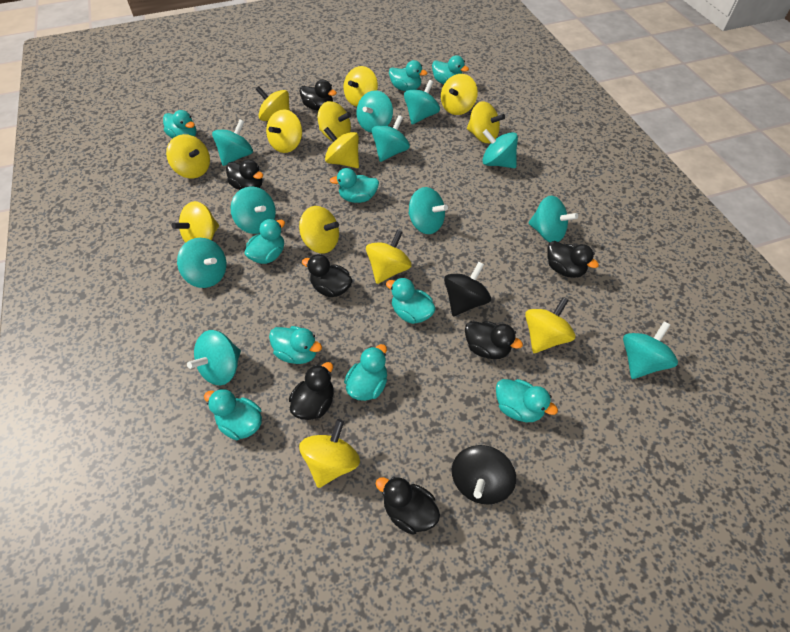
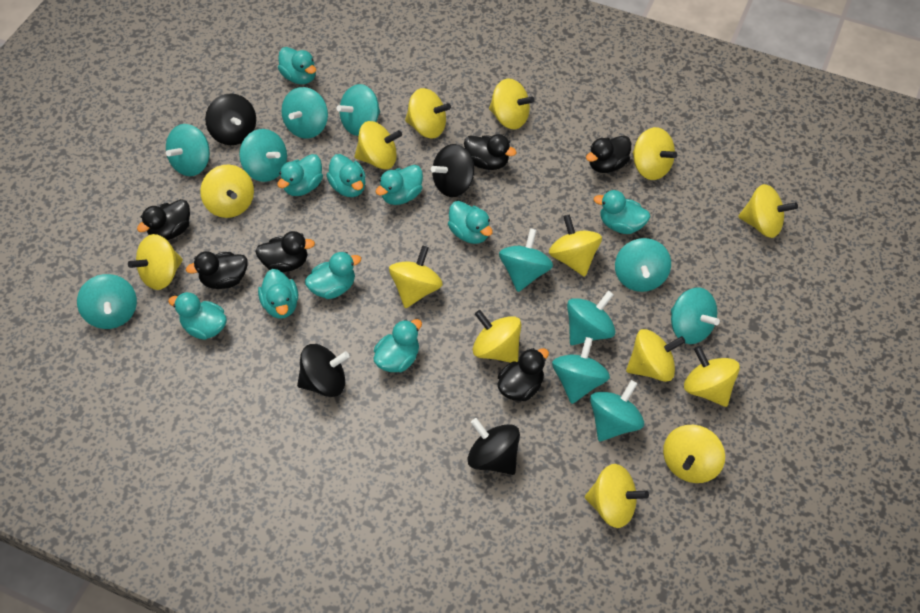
black duck: 7 -> 6
black spinning top: 2 -> 4
yellow spinning top: 13 -> 14

